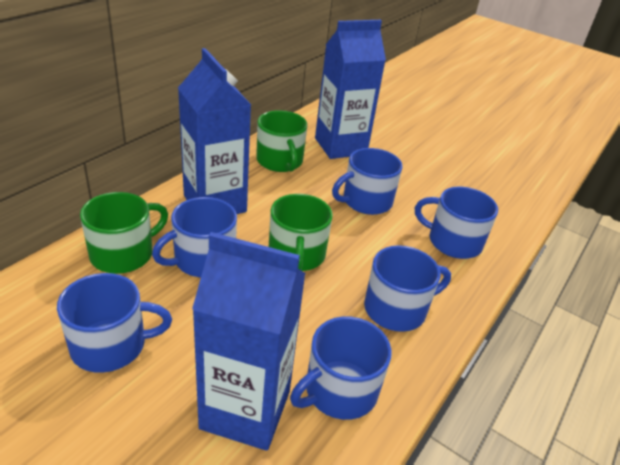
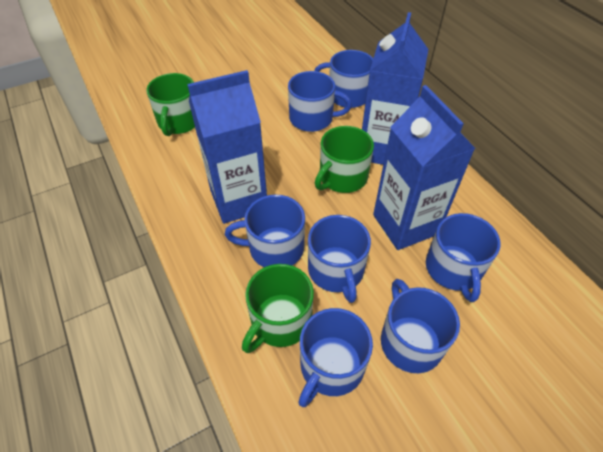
blue mug: 6 -> 7

